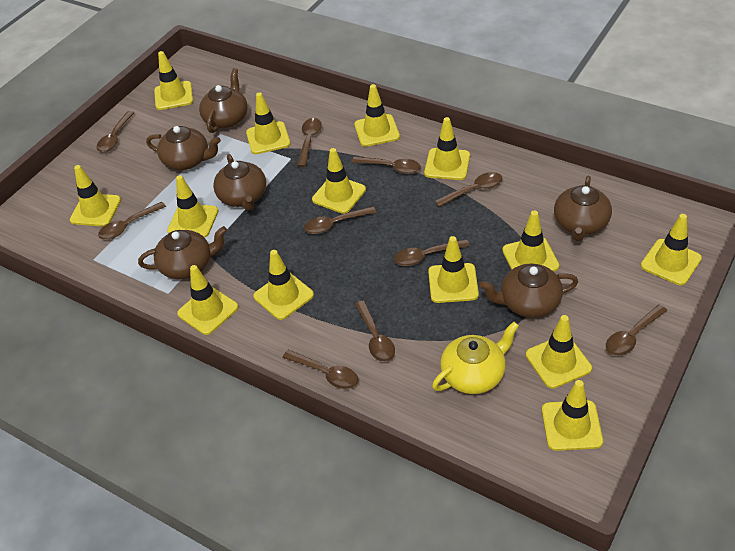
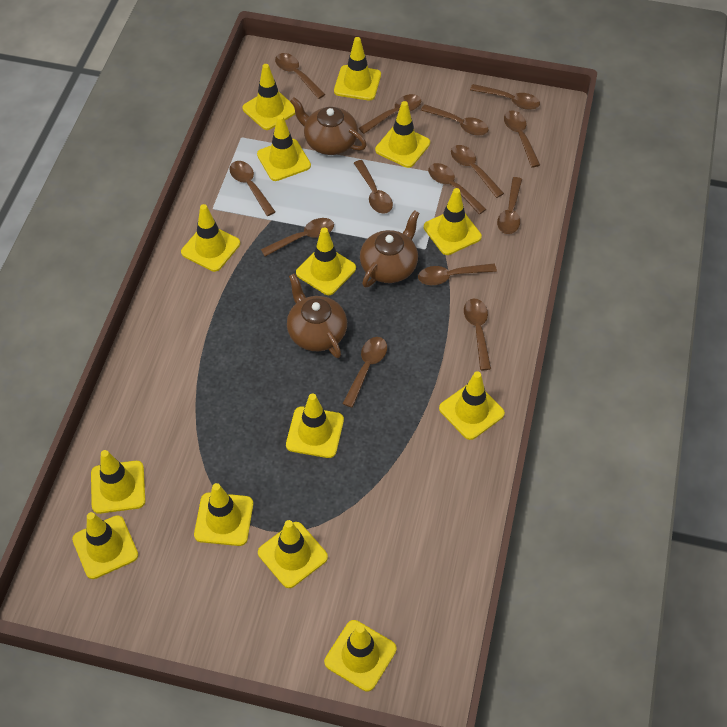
brown spoon: 10 -> 14
brown teapot: 6 -> 3
yellow teapot: 1 -> 0

